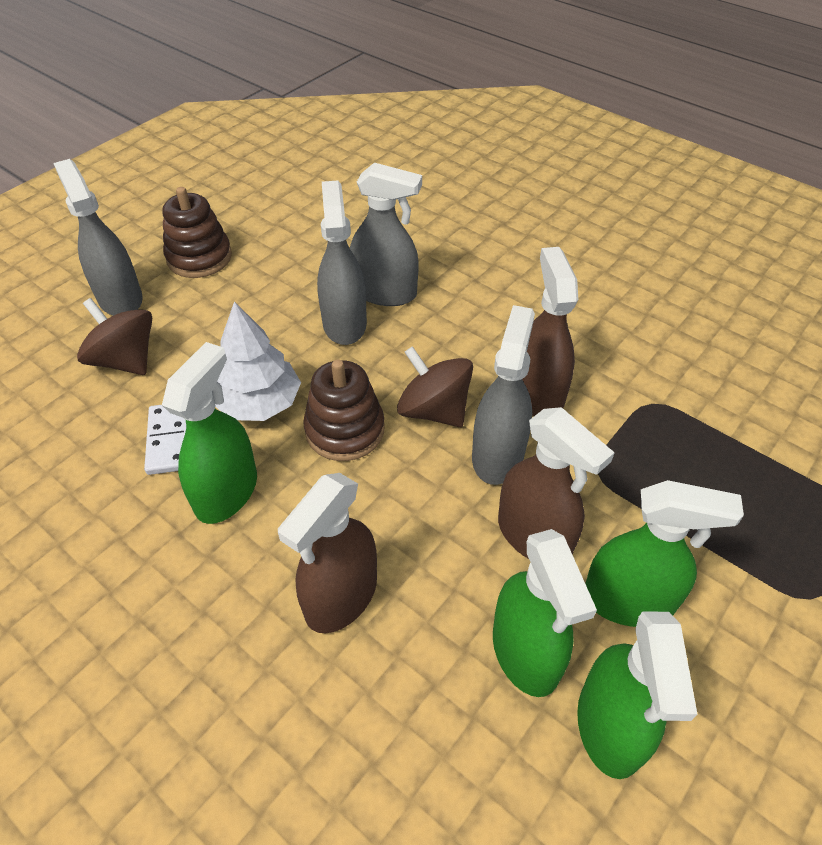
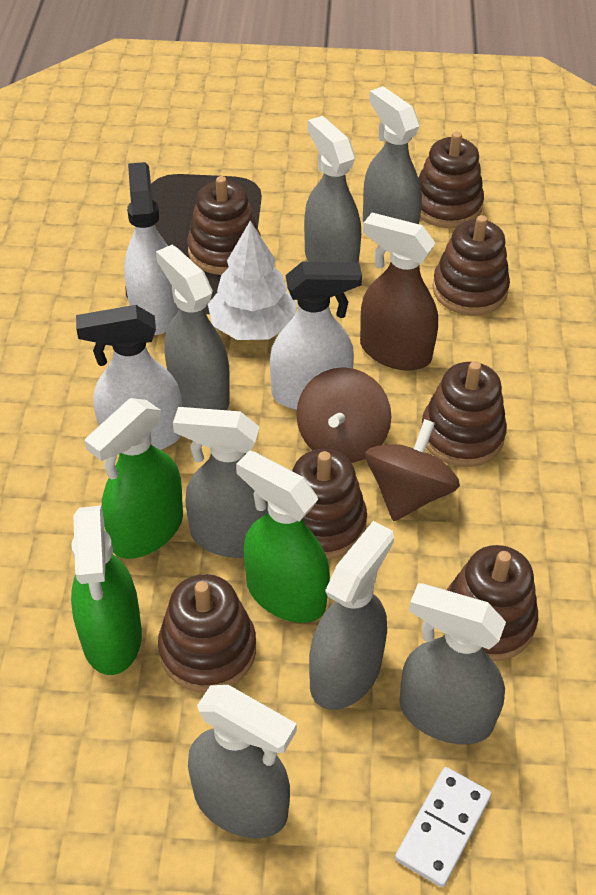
brown spray bottle: 3 -> 1
brown stacking toy: 2 -> 7
green spray bottle: 4 -> 3
grey spray bottle: 4 -> 7
white spray bottle: 0 -> 3

